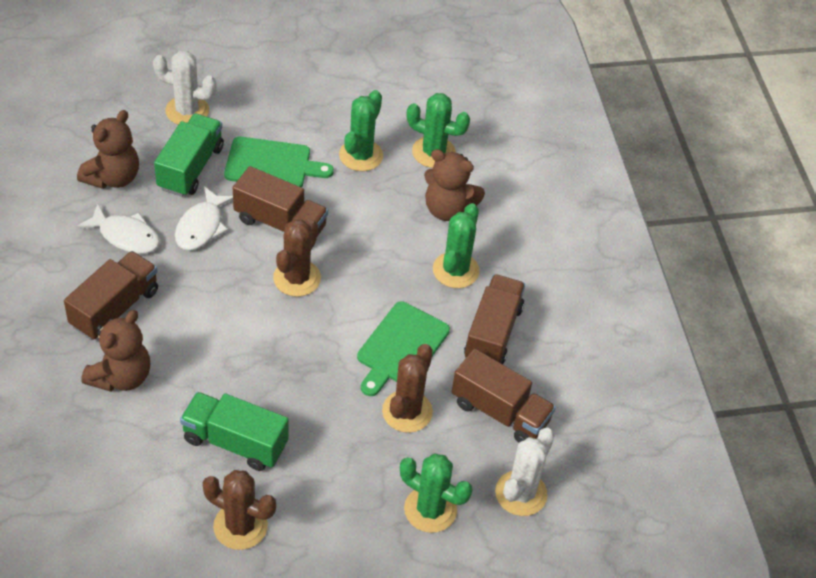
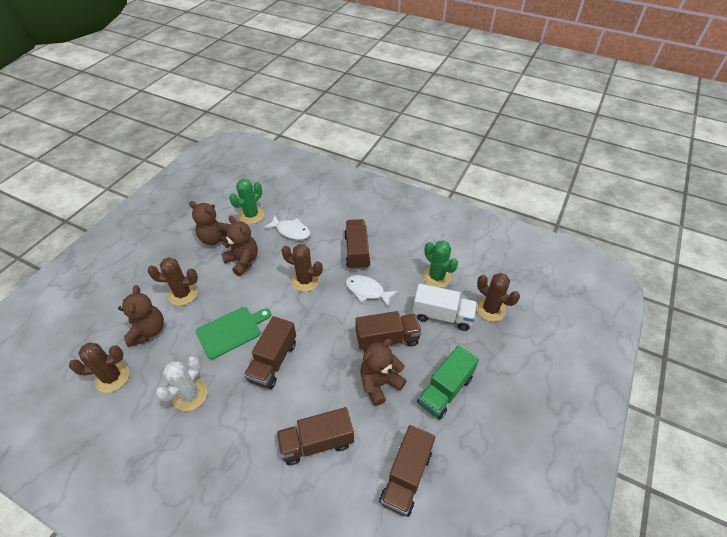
brown cactus: 3 -> 4
brown teddy bear: 3 -> 4
brown truck: 4 -> 5
green cactus: 4 -> 2
green cutting board: 2 -> 1
green truck: 2 -> 1
white cactus: 2 -> 1
white truck: 0 -> 1

